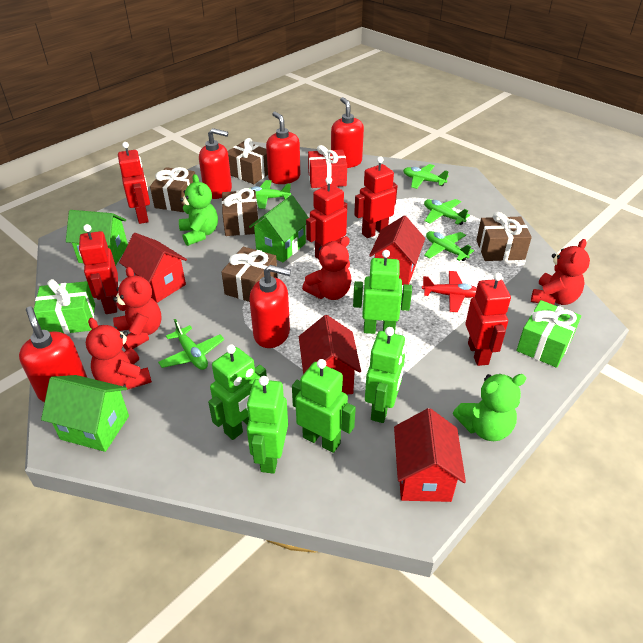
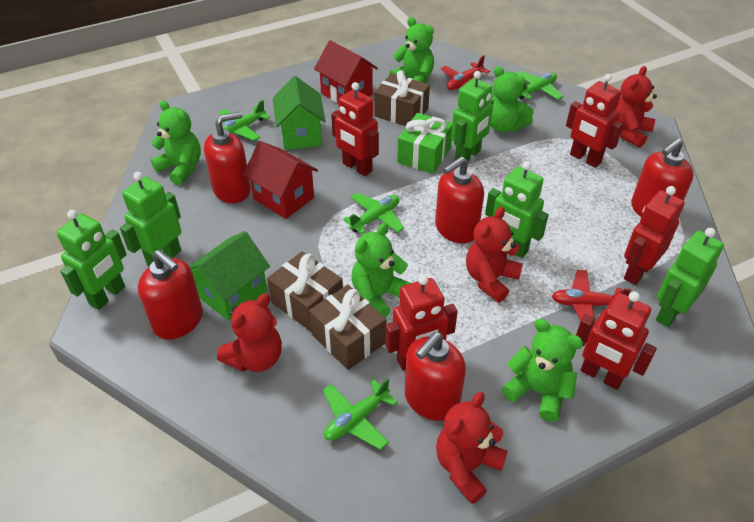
brown gift: 5 -> 3
green gift: 2 -> 1
green house: 3 -> 2
green plane: 5 -> 4
green teddy bear: 2 -> 5
red gift: 1 -> 0
red house: 4 -> 2
red plane: 1 -> 2

